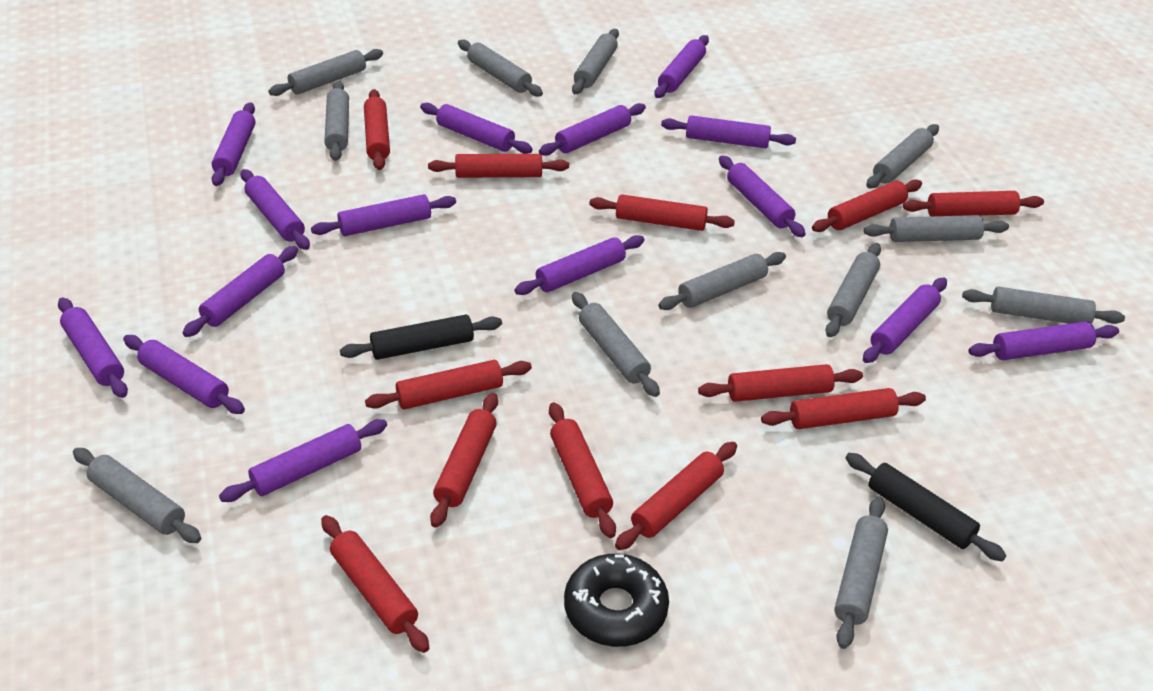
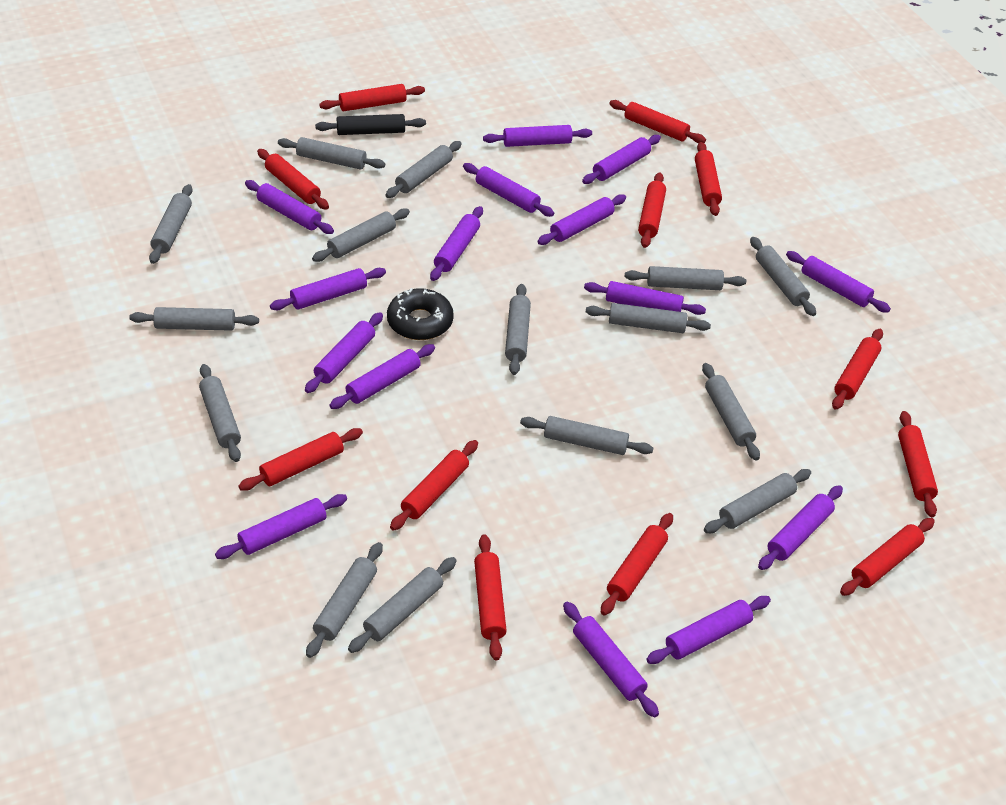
black rolling pin: 2 -> 1
grey rolling pin: 12 -> 15

